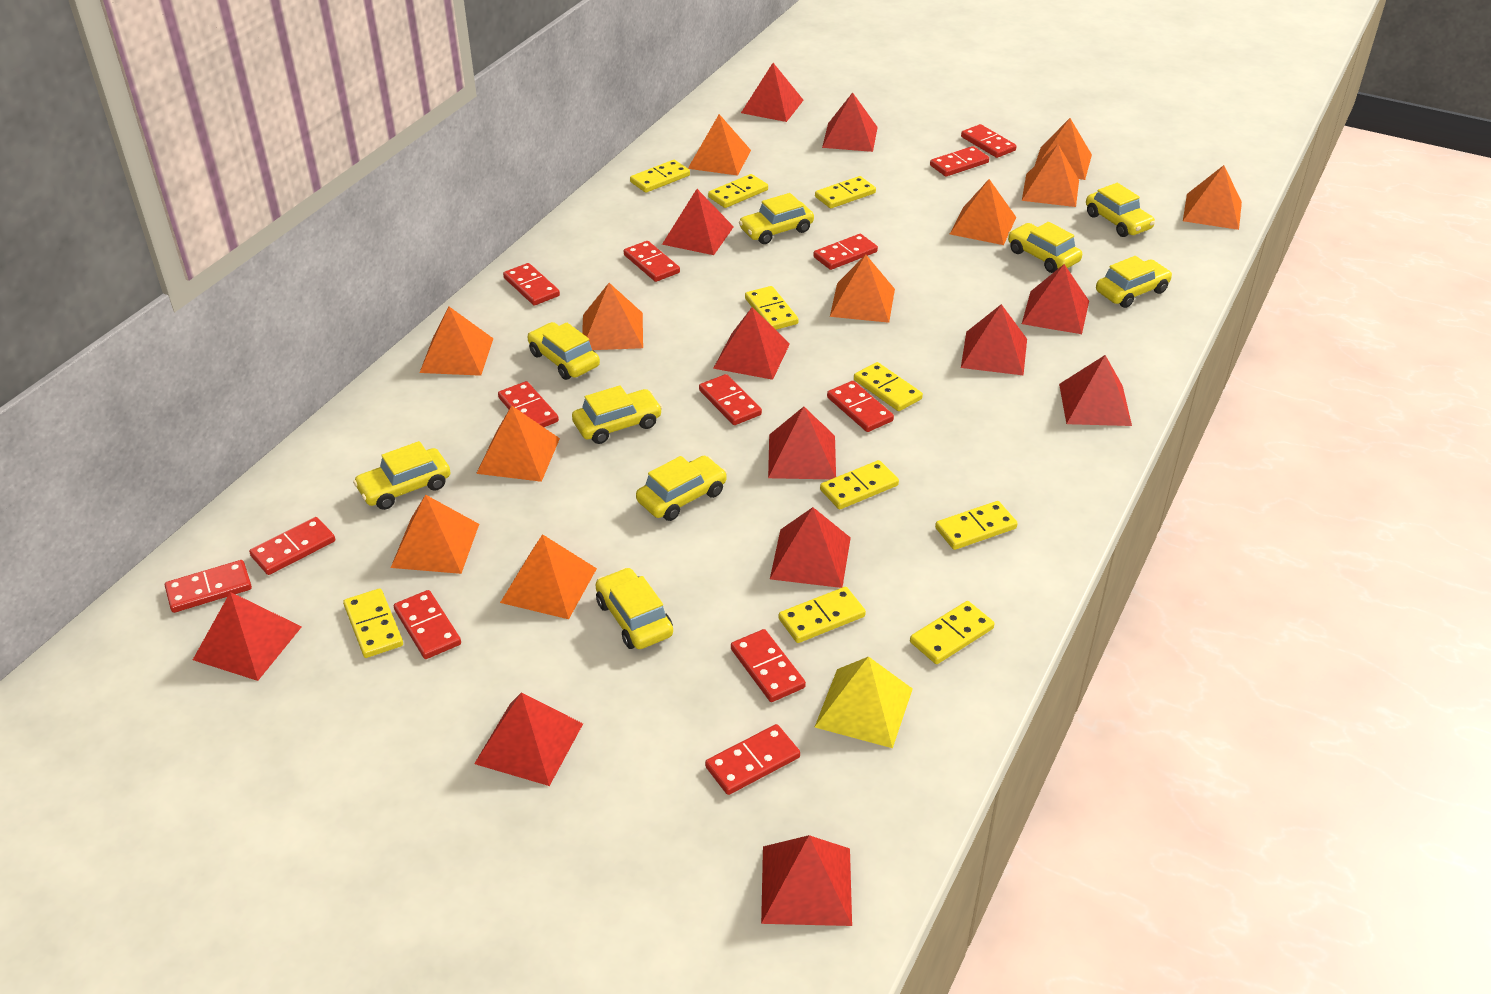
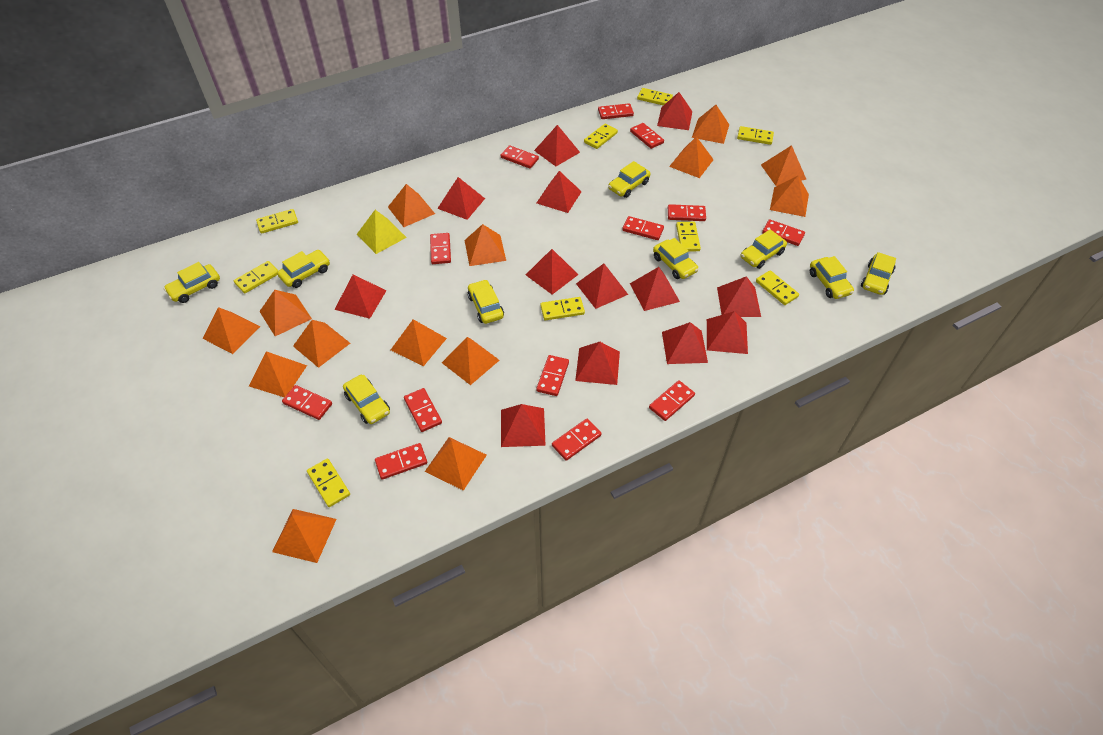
orange pyramid: 11 -> 14
red pyramid: 12 -> 13
yellow domino: 10 -> 9

